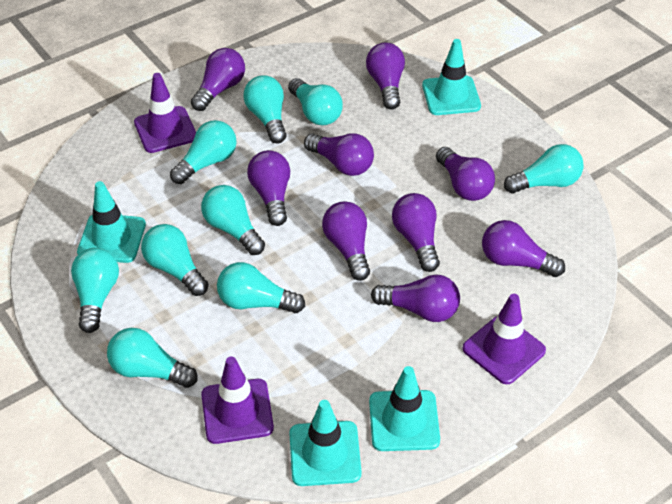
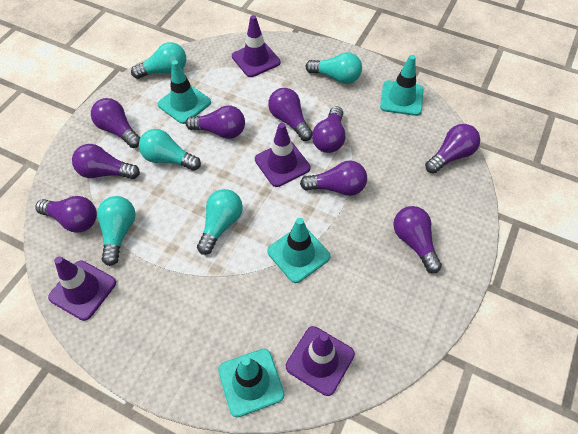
purple traffic cone: 3 -> 4
turquoise light bulb: 9 -> 5

